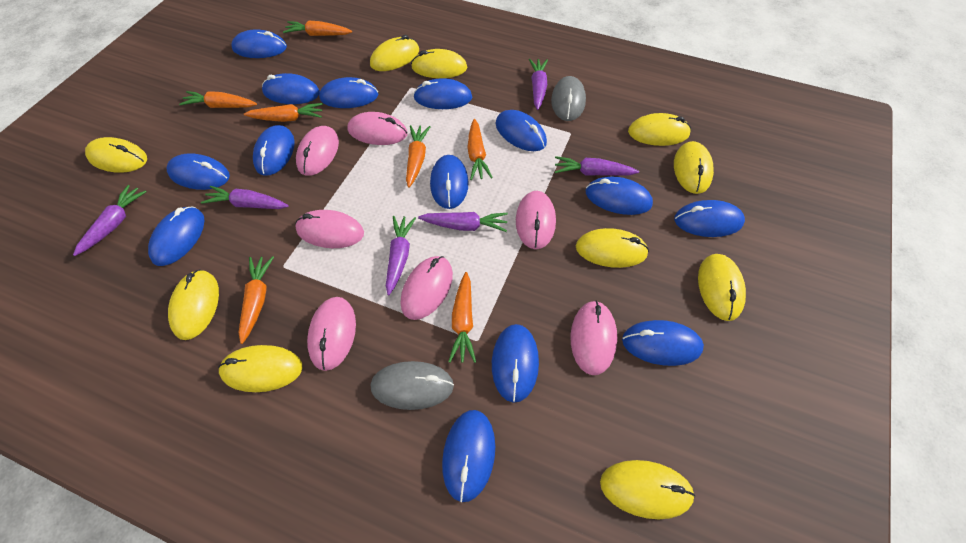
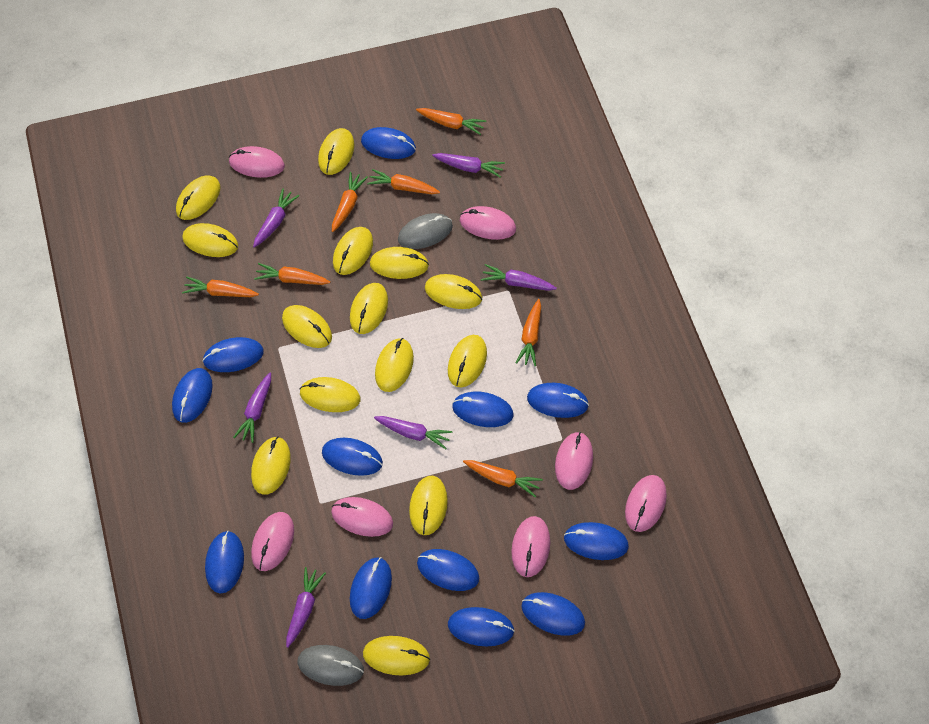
blue mouse: 14 -> 12
yellow mouse: 10 -> 14

